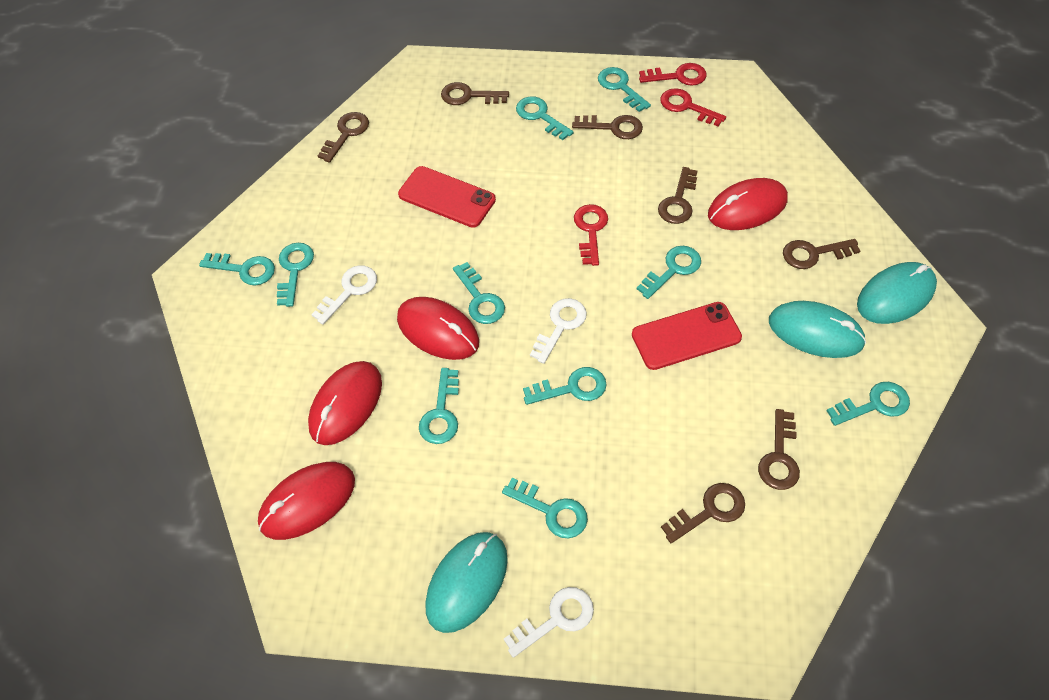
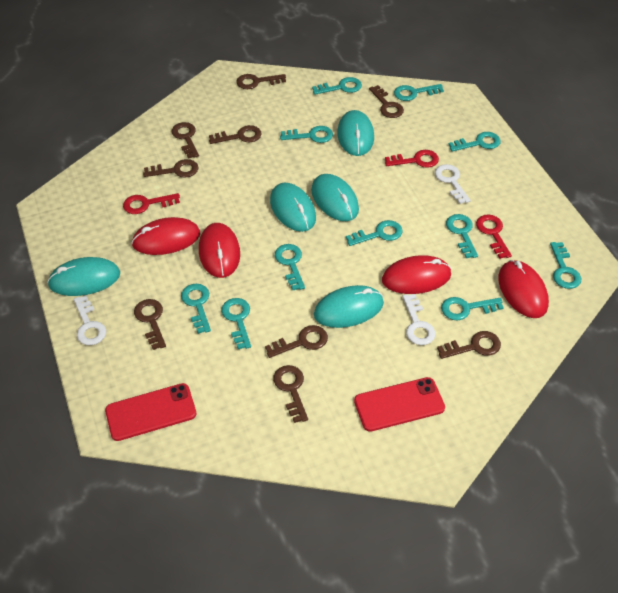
brown key: 7 -> 9
turquoise key: 10 -> 11
turquoise mouse: 3 -> 5

